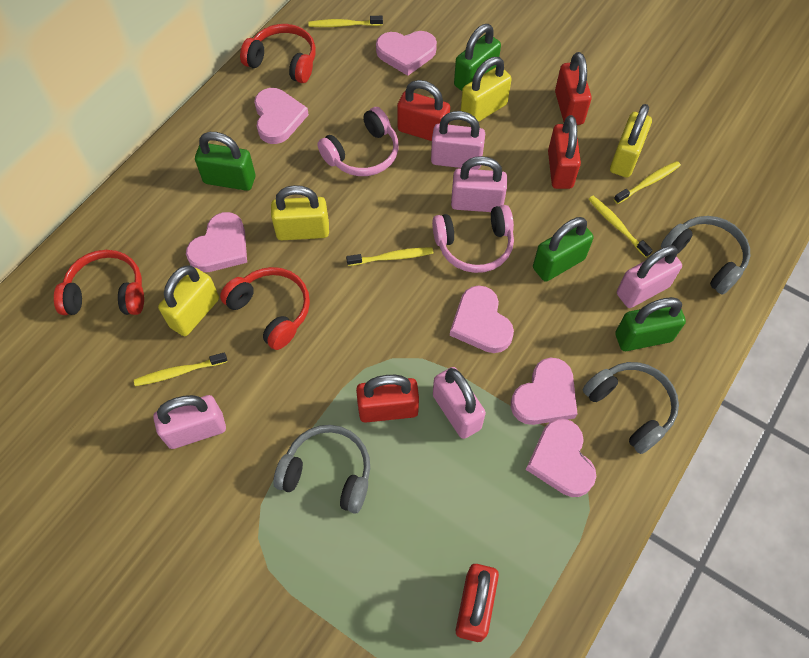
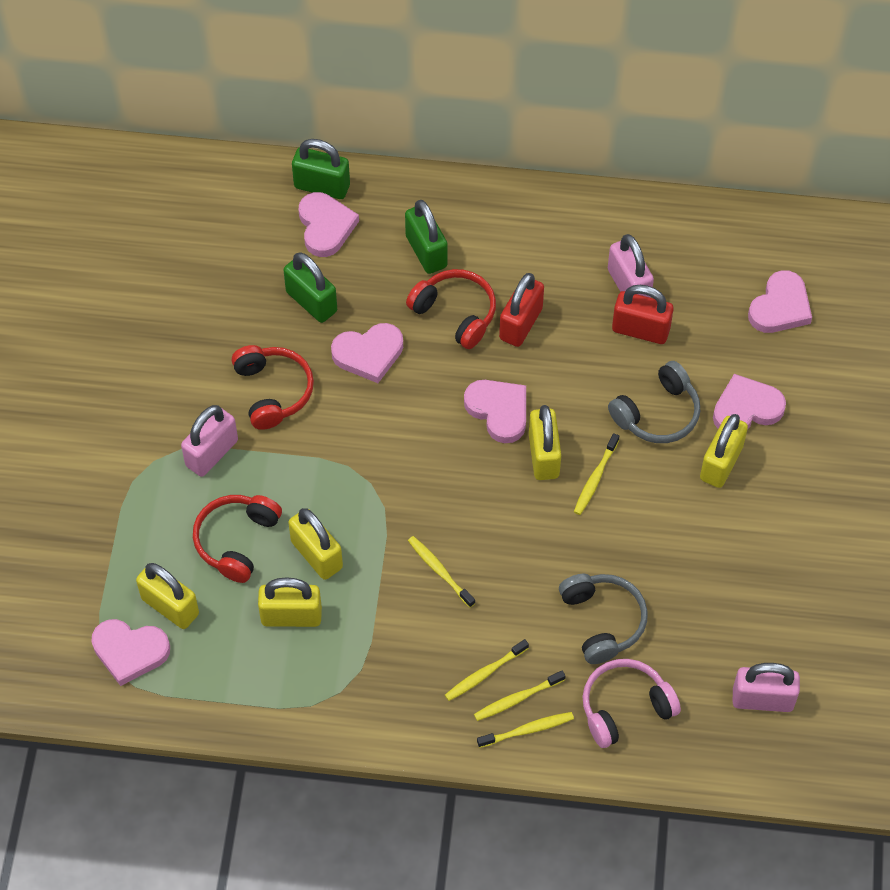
green padlock: 4 -> 3
grey headphones: 3 -> 2
pink headphones: 2 -> 1
pink padlock: 5 -> 3
red padlock: 5 -> 2
yellow padlock: 4 -> 5

